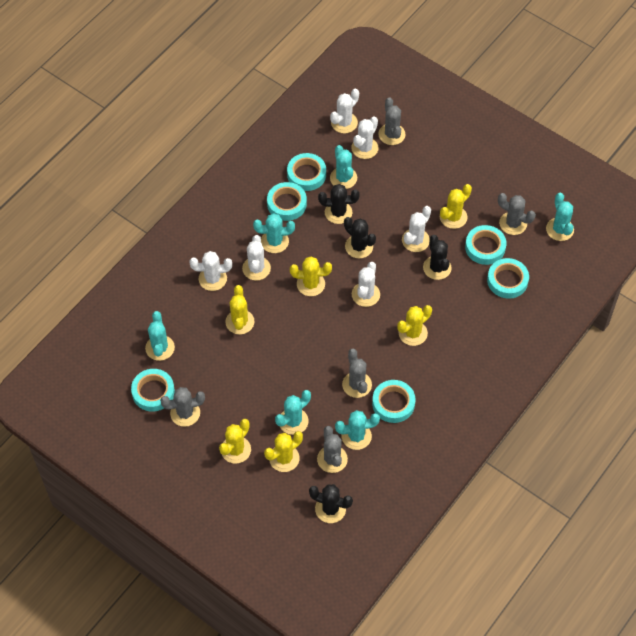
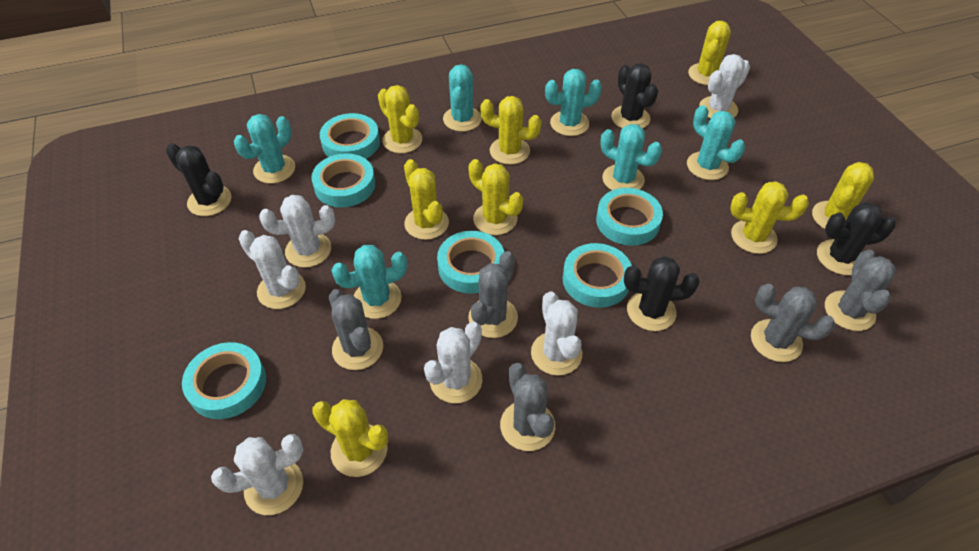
yellow cactus: 6 -> 8

